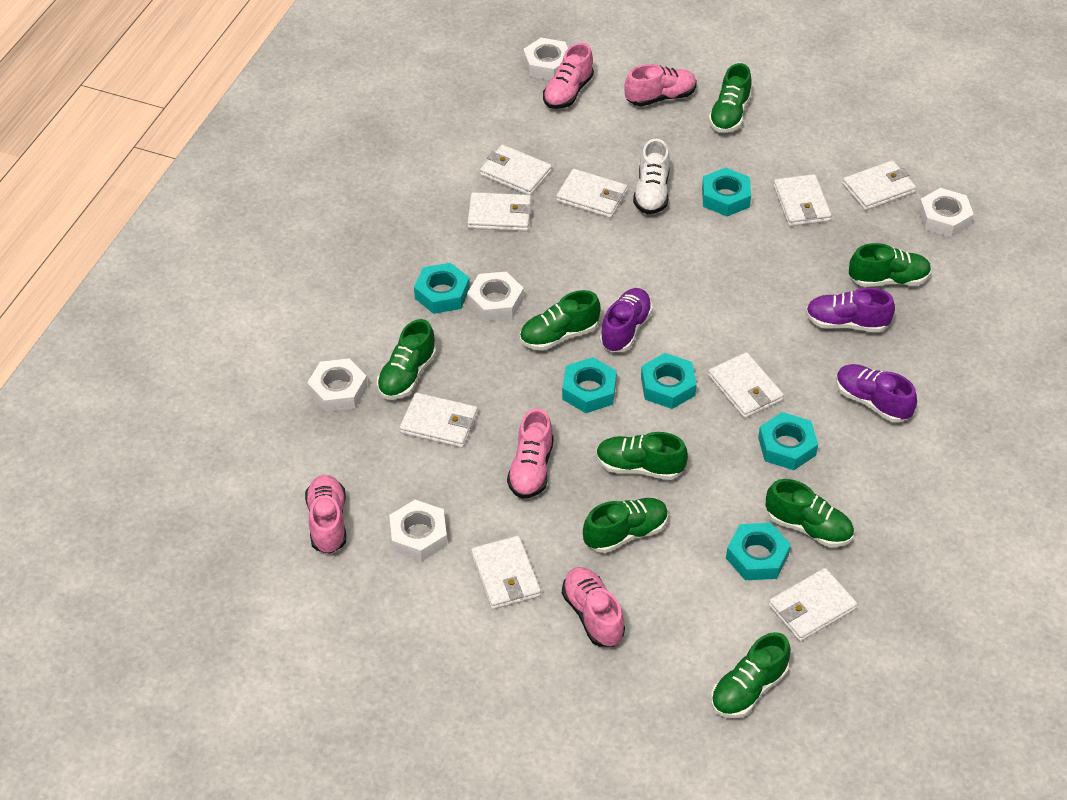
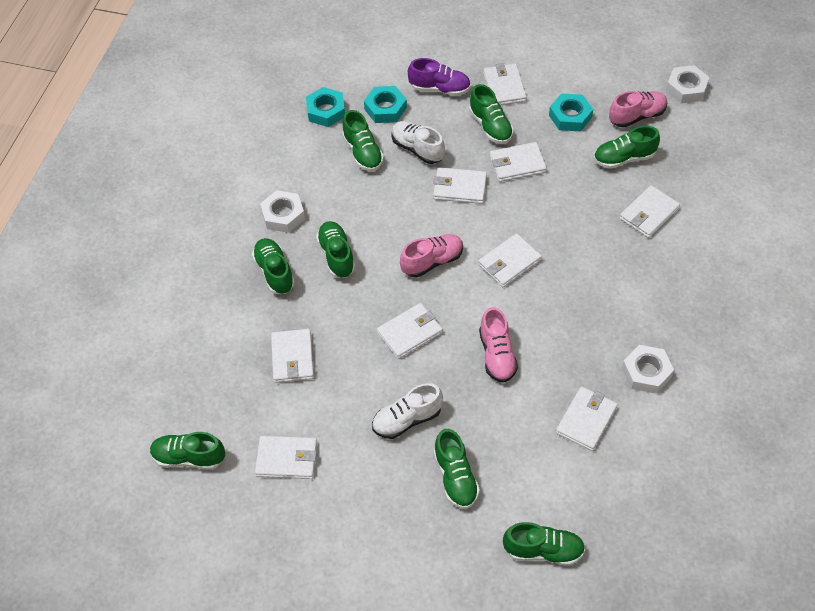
pink shoe: 5 -> 3
purple shoe: 3 -> 1
turquoise nut: 6 -> 3
white nut: 5 -> 3
white shoe: 1 -> 2

